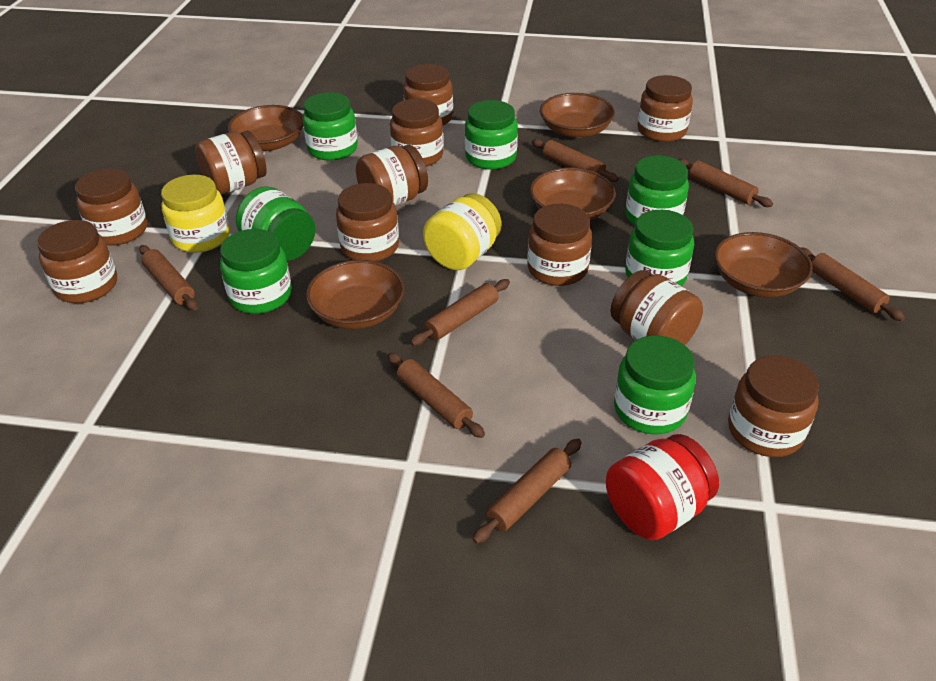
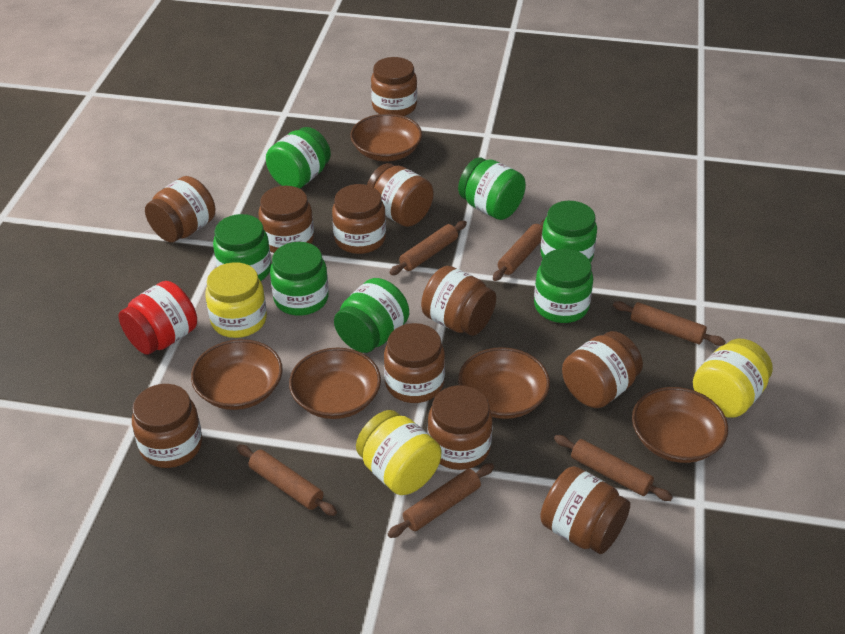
brown rolling pin: 7 -> 6
yellow jar: 2 -> 3

